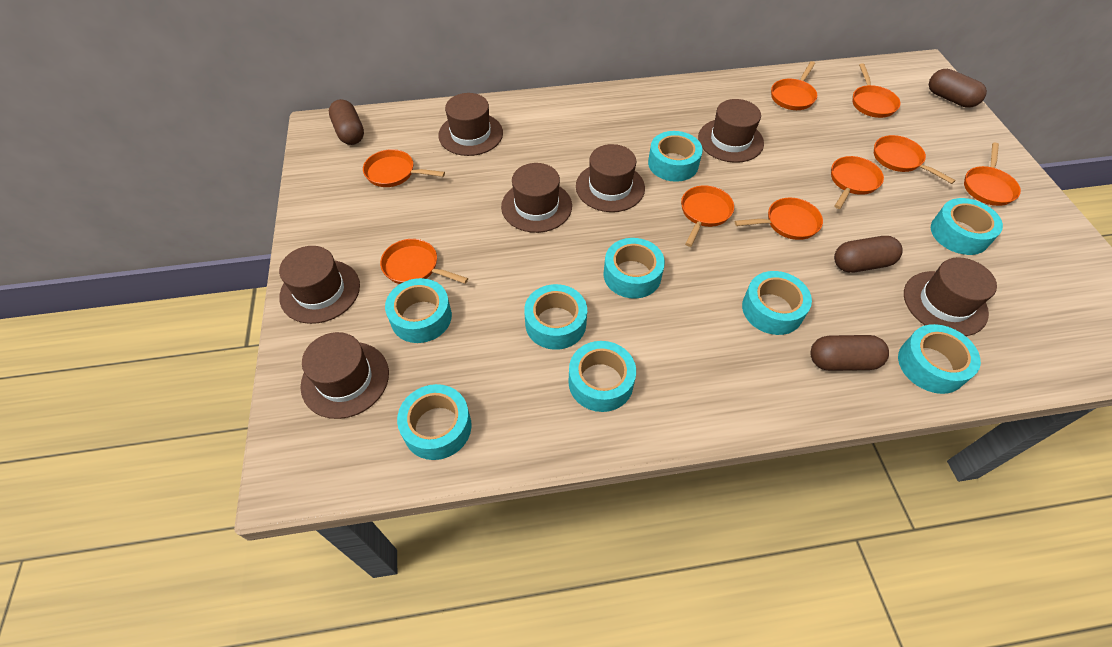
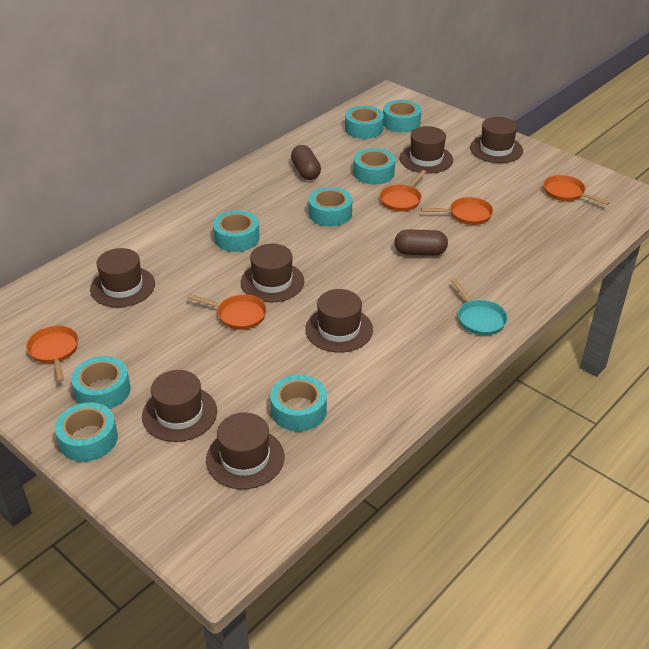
brown capsule: 4 -> 2
orange pan: 9 -> 5
turquoise pan: 0 -> 1
turquoise tape: 9 -> 8

